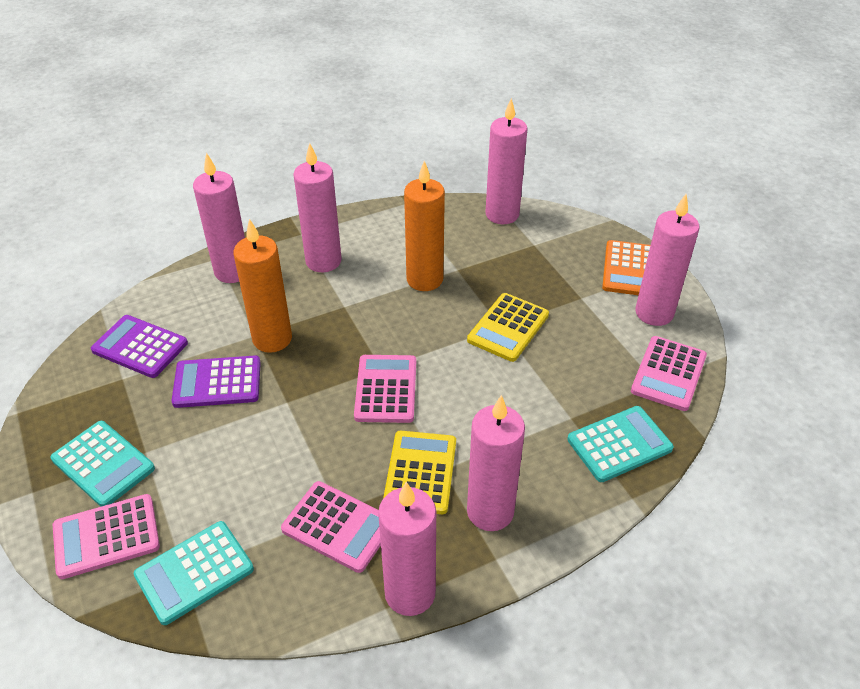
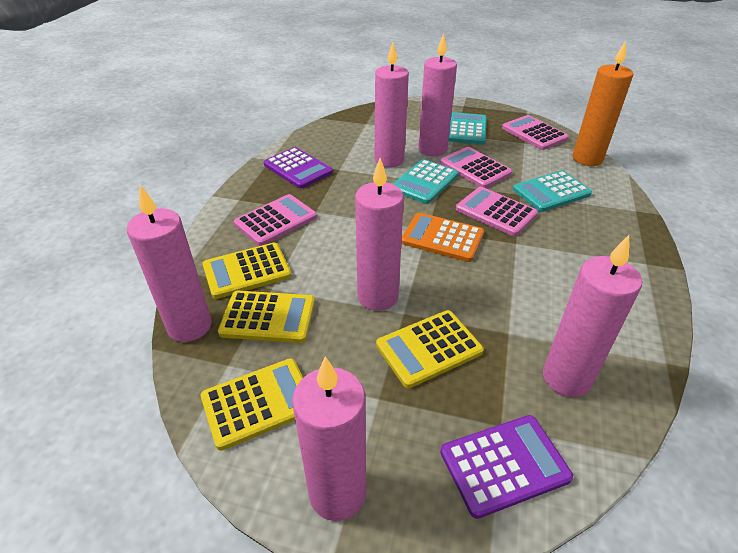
orange candle: 2 -> 1
yellow calculator: 2 -> 4

